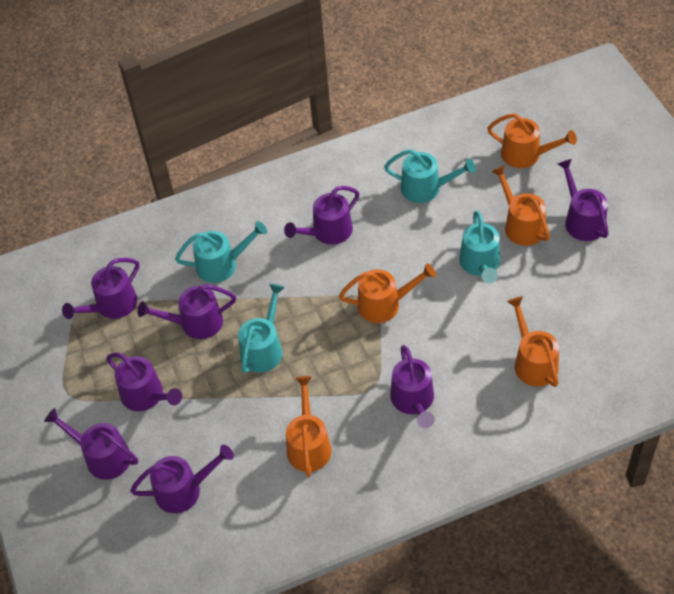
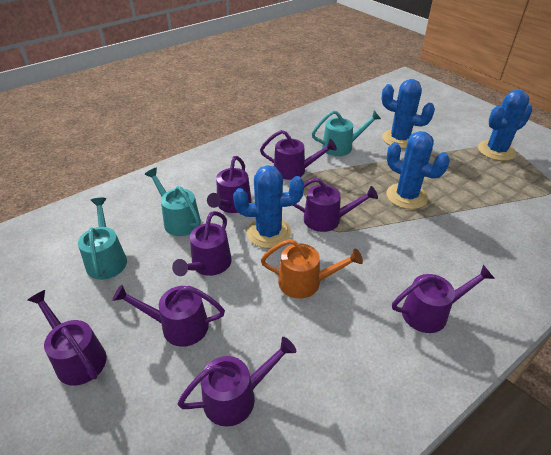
blue cactus: 0 -> 4
orange watering can: 5 -> 1
turquoise watering can: 4 -> 3

